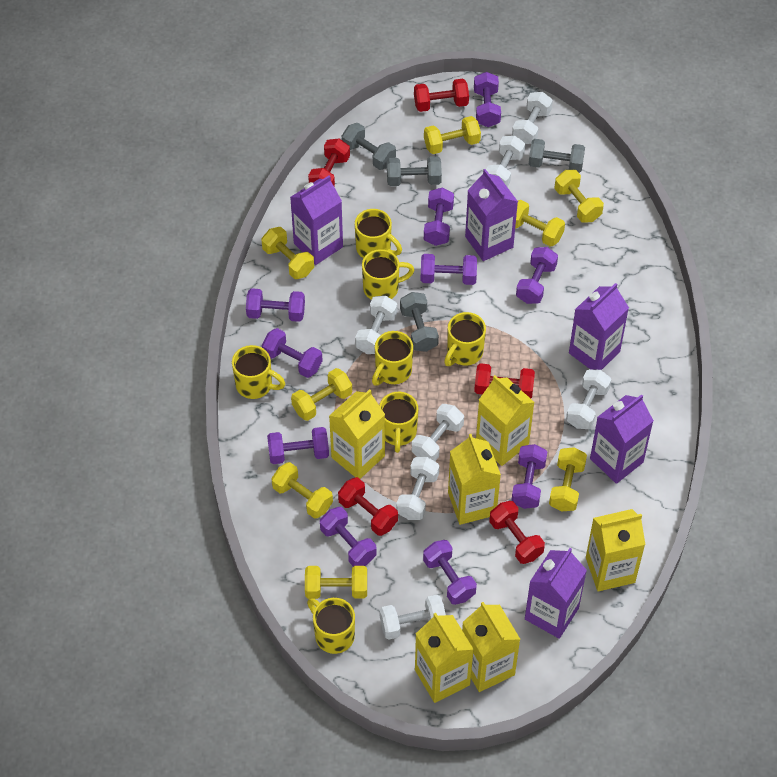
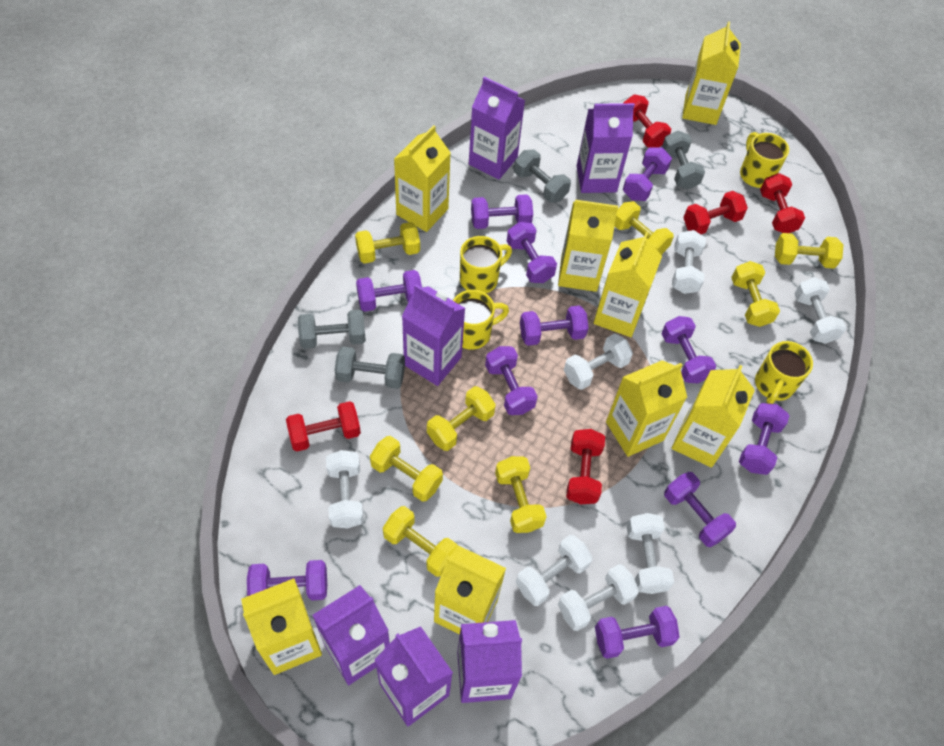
purple carton: 5 -> 6
purple dumbbell: 10 -> 11
yellow carton: 6 -> 8
yellow mug: 7 -> 4

